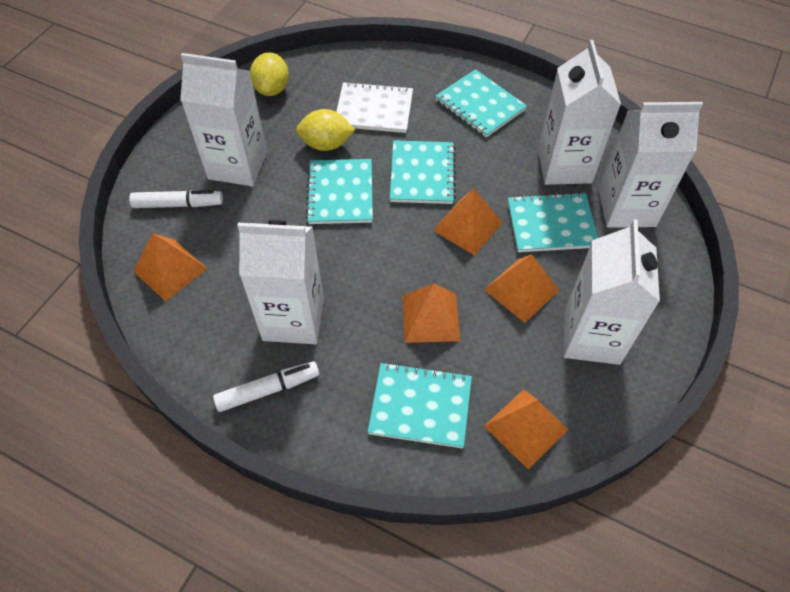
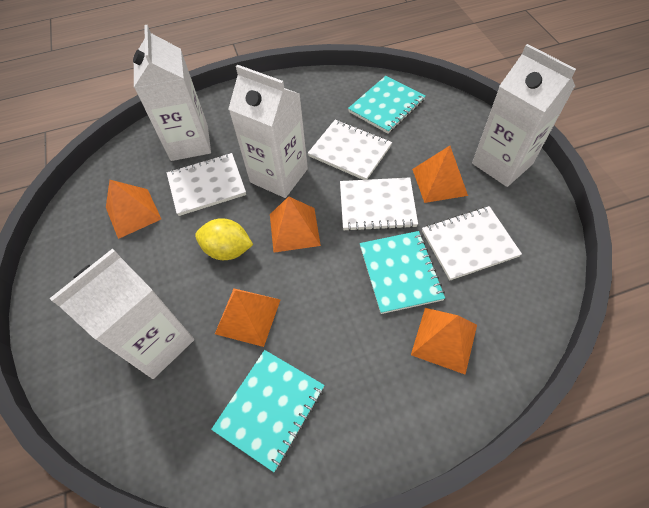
turquoise notebook: 5 -> 3
white carton: 5 -> 4
white marker: 2 -> 0
white notebook: 1 -> 4
yellow lemon: 2 -> 1

